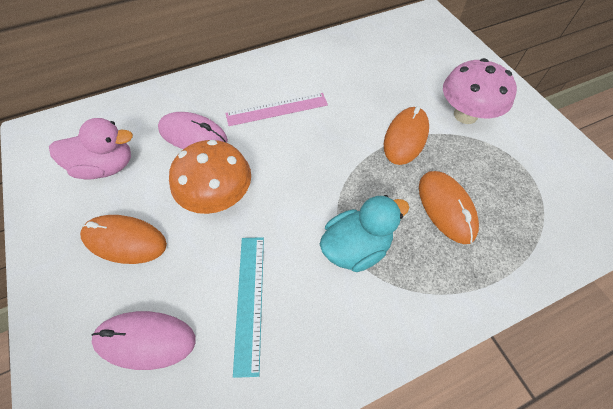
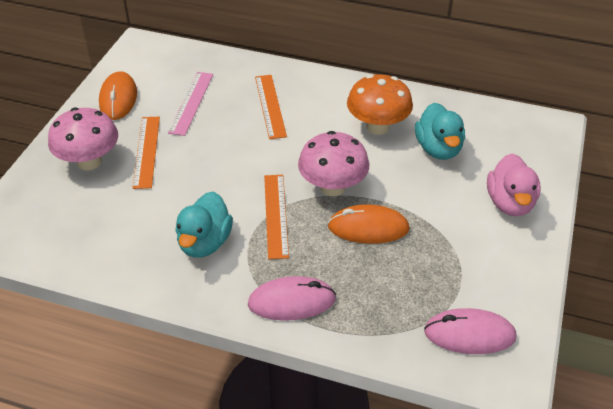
orange mouse: 3 -> 2
orange ruler: 0 -> 3
pink mushroom: 1 -> 2
turquoise duck: 1 -> 2
turquoise ruler: 1 -> 0

